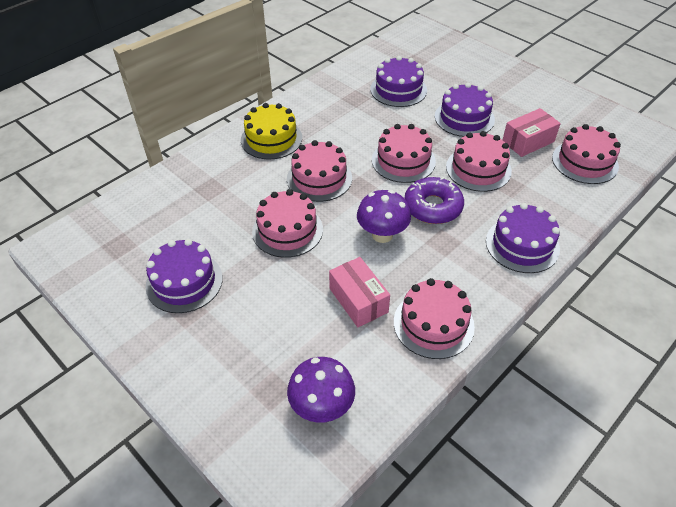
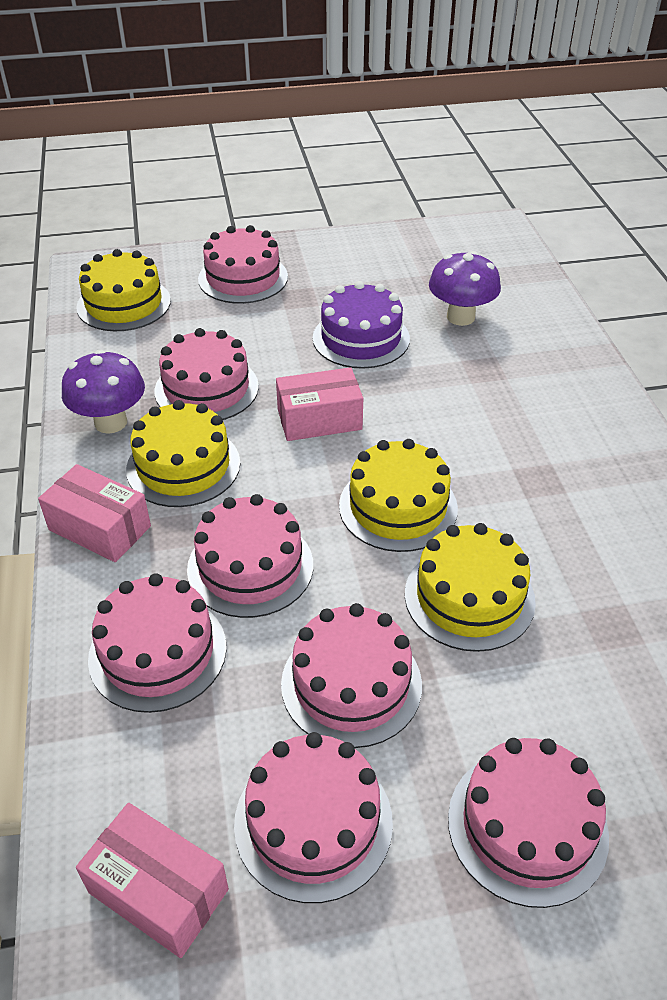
pink box: 2 -> 3
pink cake: 6 -> 7
purple cake: 4 -> 1
purple donut: 1 -> 0
yellow cake: 1 -> 4

